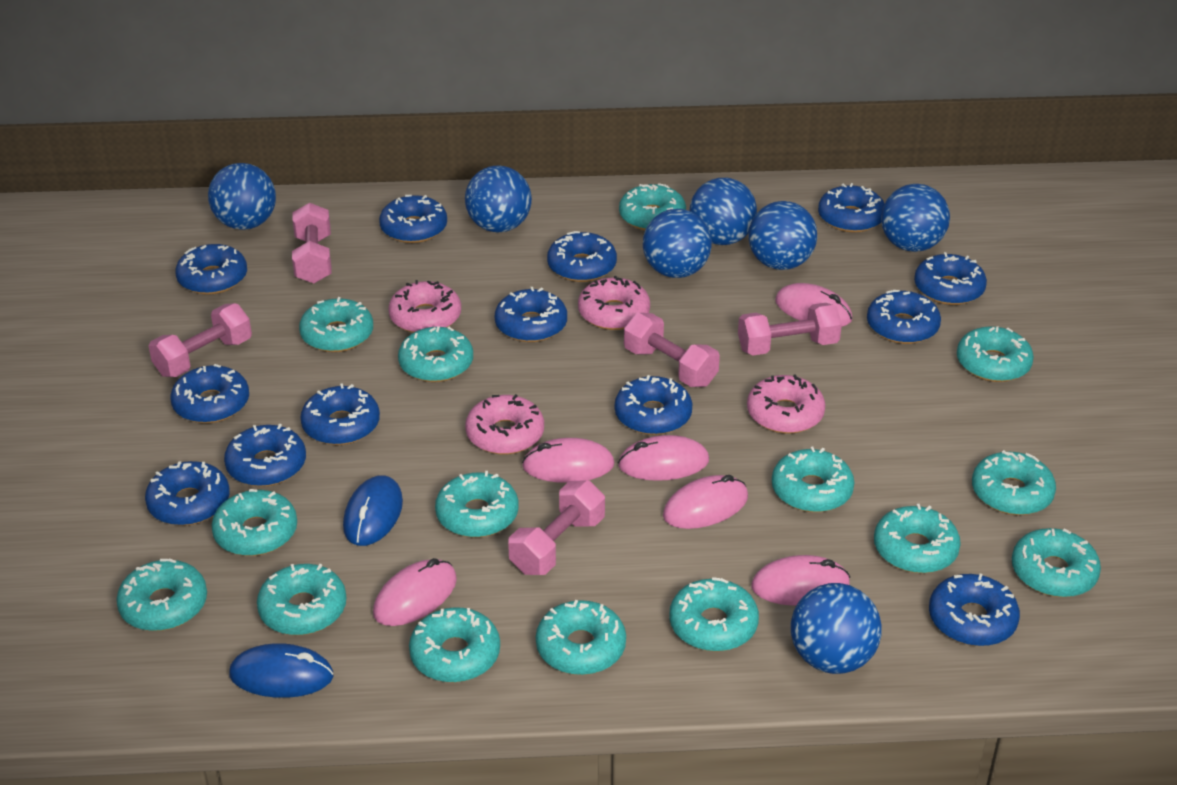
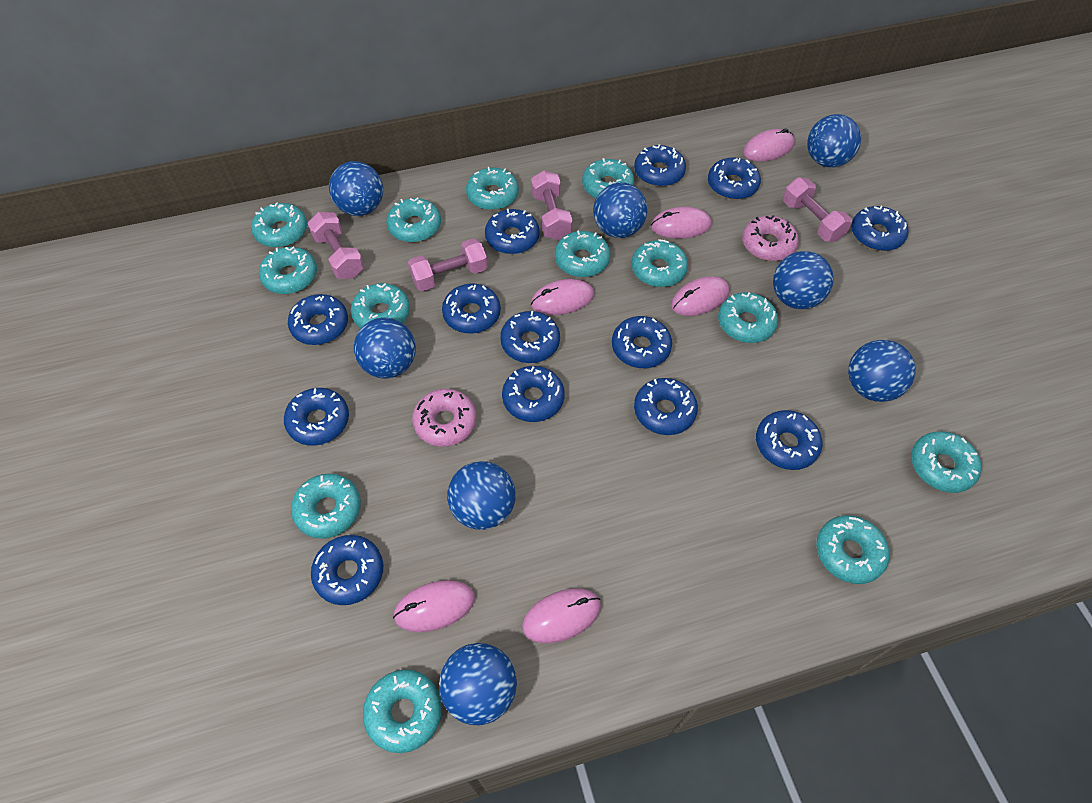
blue ball: 7 -> 8
blue mouse: 2 -> 0
pink donut: 4 -> 2
pink dumbbell: 5 -> 4
turquoise donut: 15 -> 13

